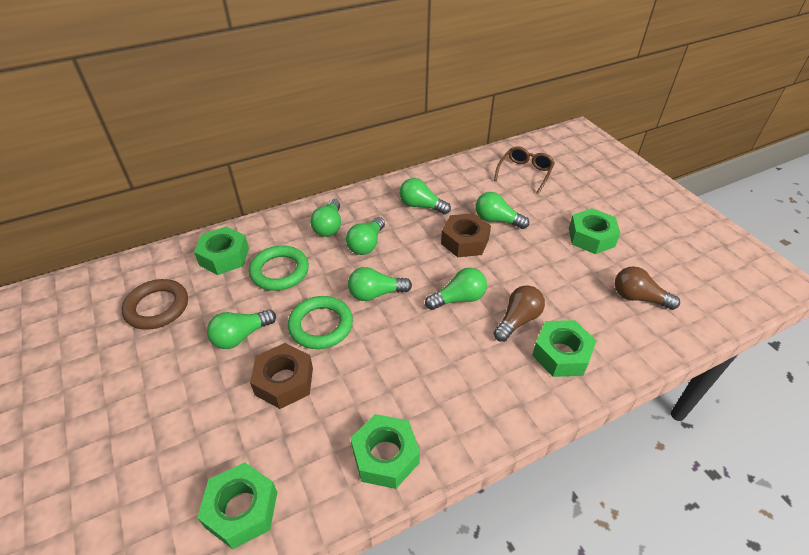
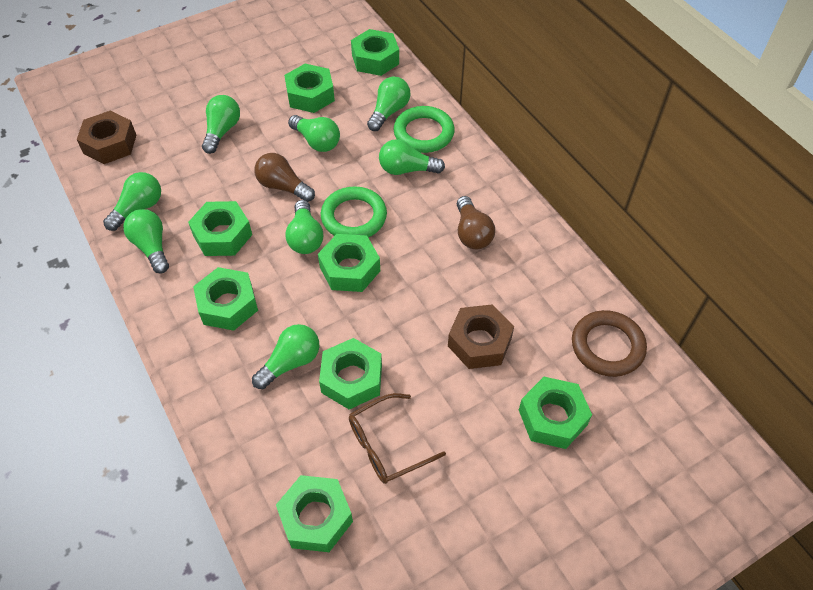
green light bulb: 7 -> 8
green nut: 5 -> 8

